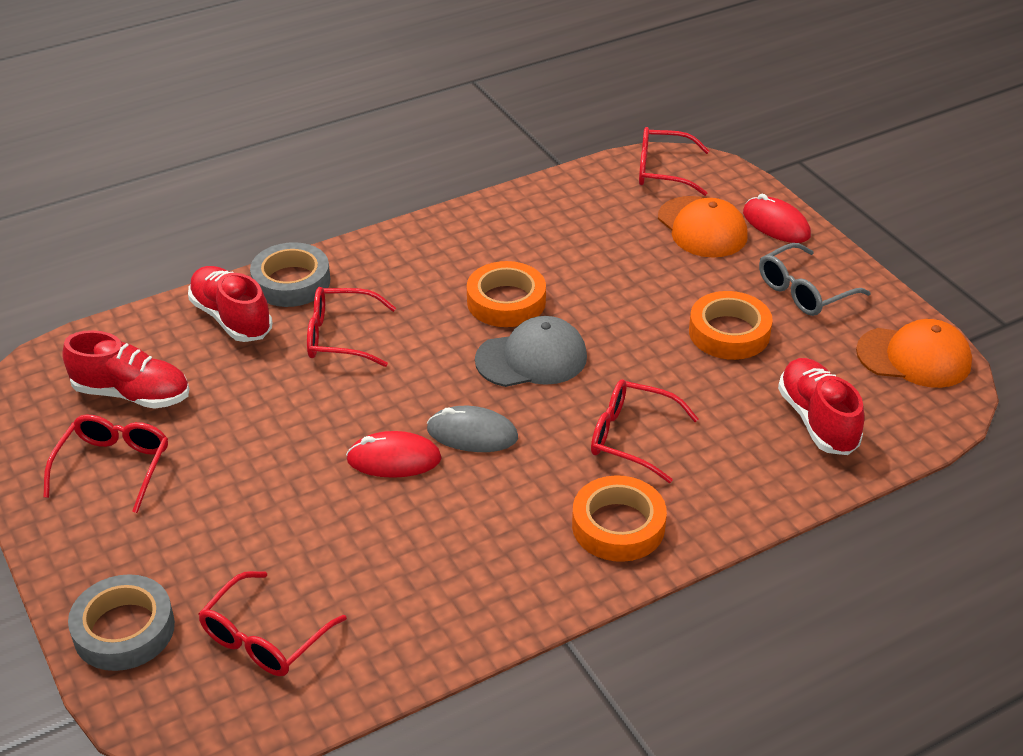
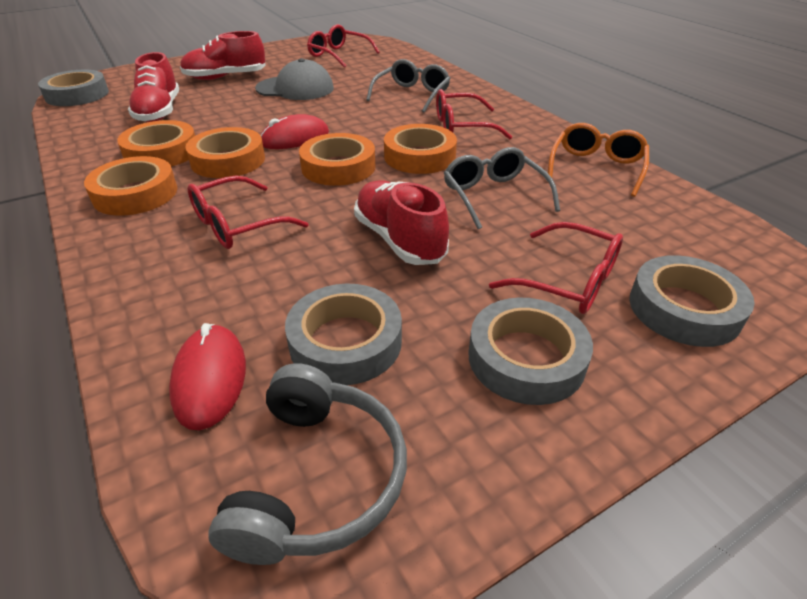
grey glasses: 1 -> 2
grey headphones: 0 -> 1
grey mouse: 1 -> 0
grey tape: 2 -> 4
orange cap: 2 -> 0
orange glasses: 0 -> 1
orange tape: 3 -> 5
red glasses: 5 -> 4

